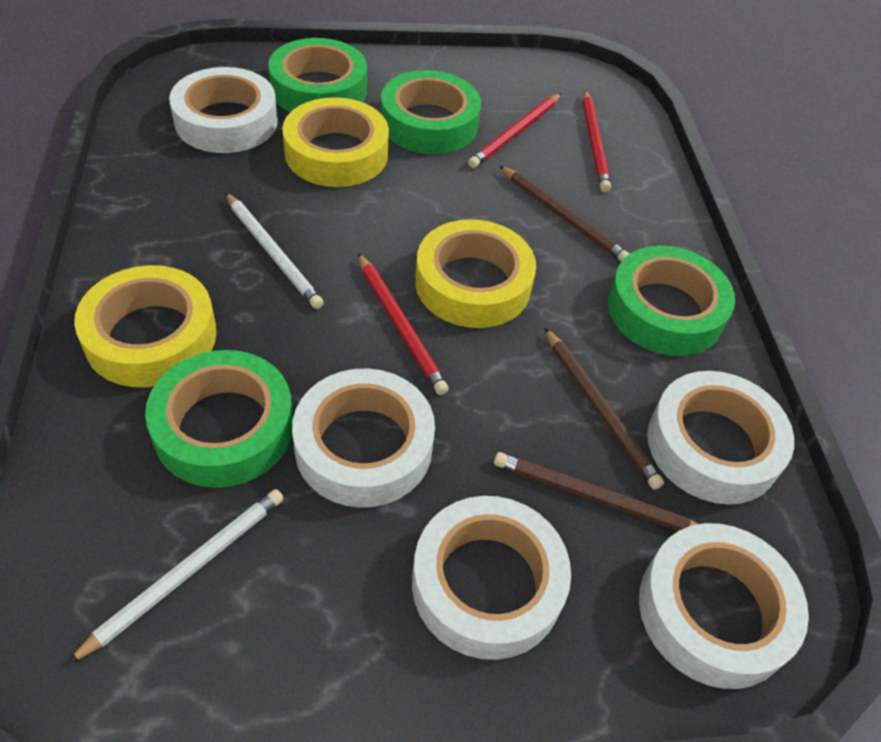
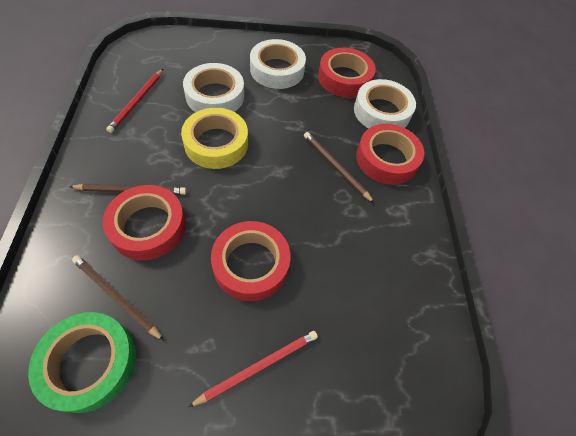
green tape: 4 -> 1
red pencil: 3 -> 2
red tape: 0 -> 4
white pencil: 2 -> 0
white tape: 5 -> 3
yellow tape: 3 -> 1

